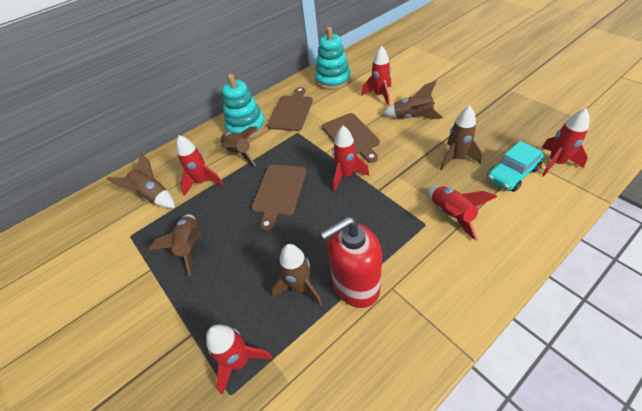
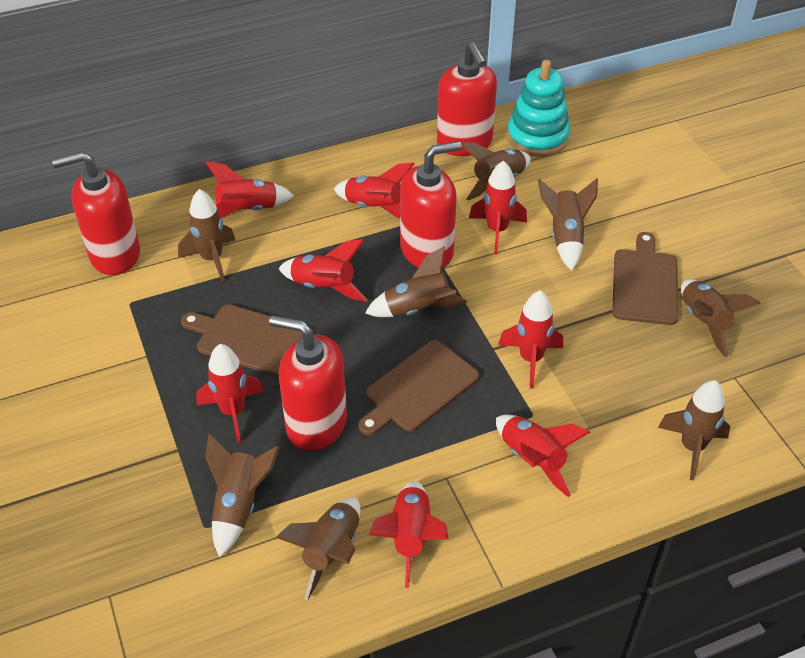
brown rocket: 6 -> 8
red rocket: 6 -> 8
red soap dispenser: 1 -> 4
turquoise car: 1 -> 0
turquoise stacking toy: 2 -> 1

